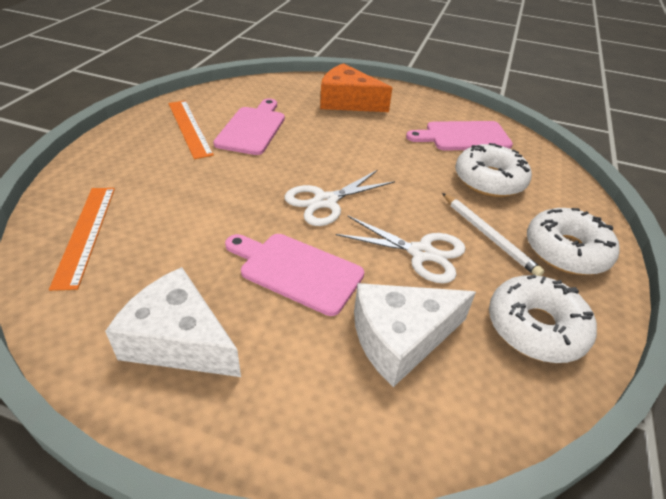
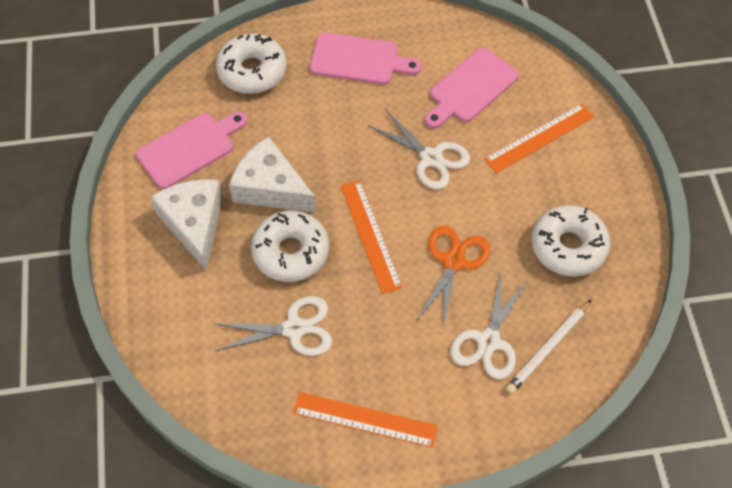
orange cheese: 1 -> 0
orange ruler: 2 -> 3
orange scissors: 0 -> 1
white scissors: 2 -> 3

